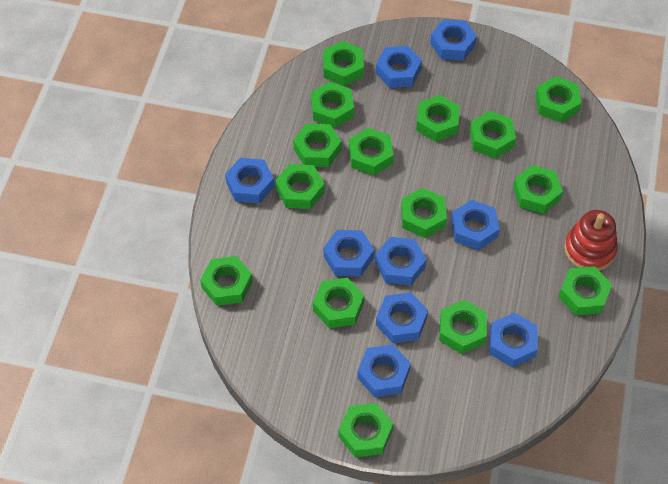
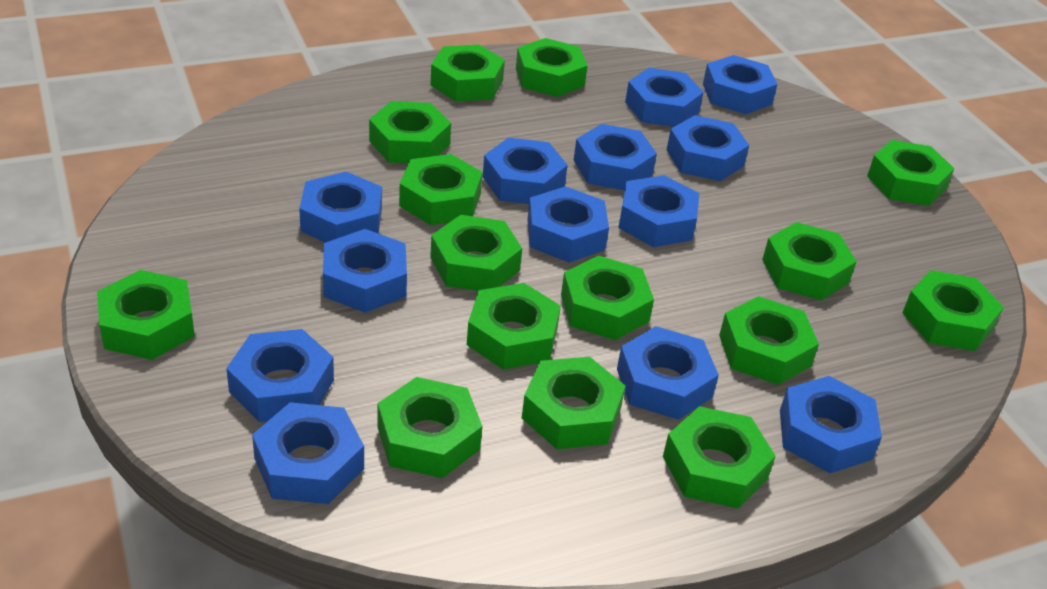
blue nut: 9 -> 13
red stacking toy: 1 -> 0

